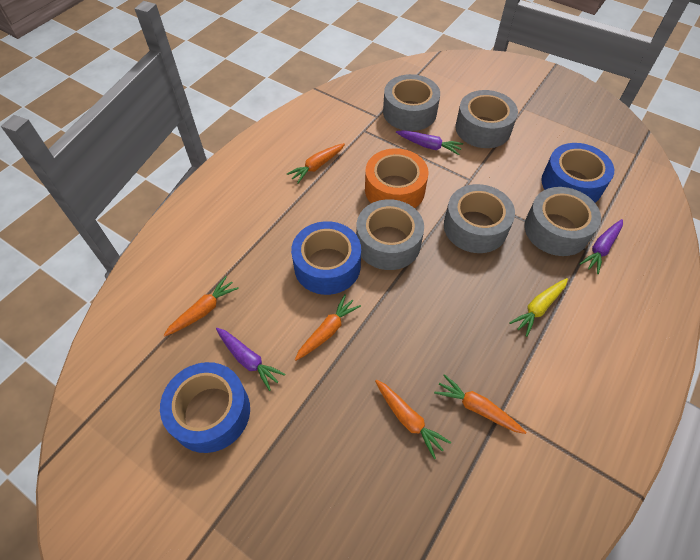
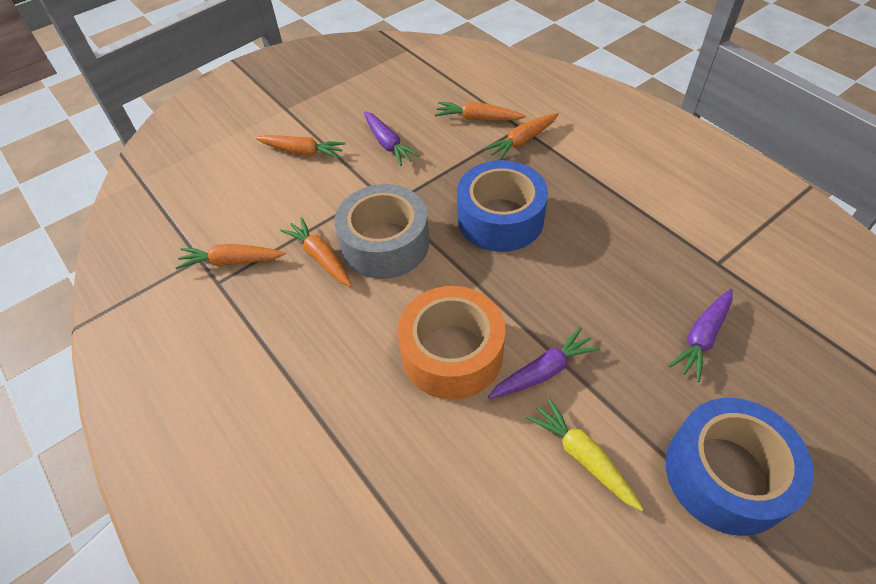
blue tape: 3 -> 2
grey tape: 5 -> 1

